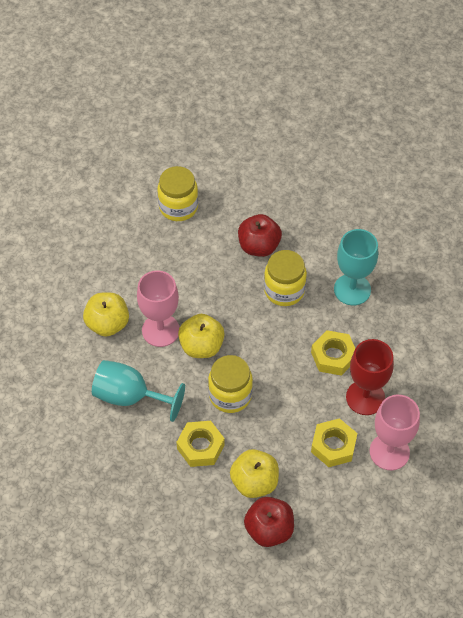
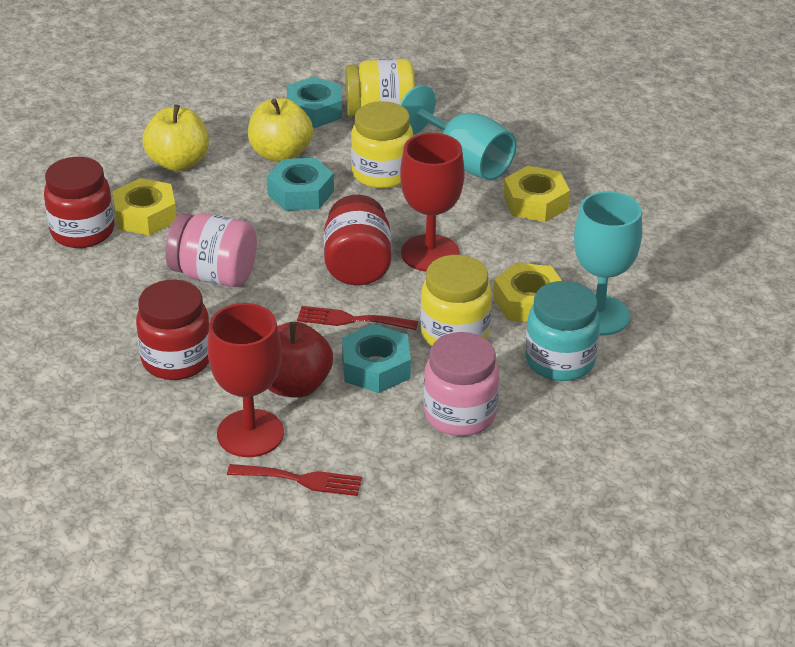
pink goblet: 2 -> 0
pink jar: 0 -> 2
red apple: 2 -> 1
red fork: 0 -> 2
red goblet: 1 -> 2
red jar: 0 -> 3
turquoise jar: 0 -> 1
turquoise nut: 0 -> 3
yellow apple: 3 -> 2

